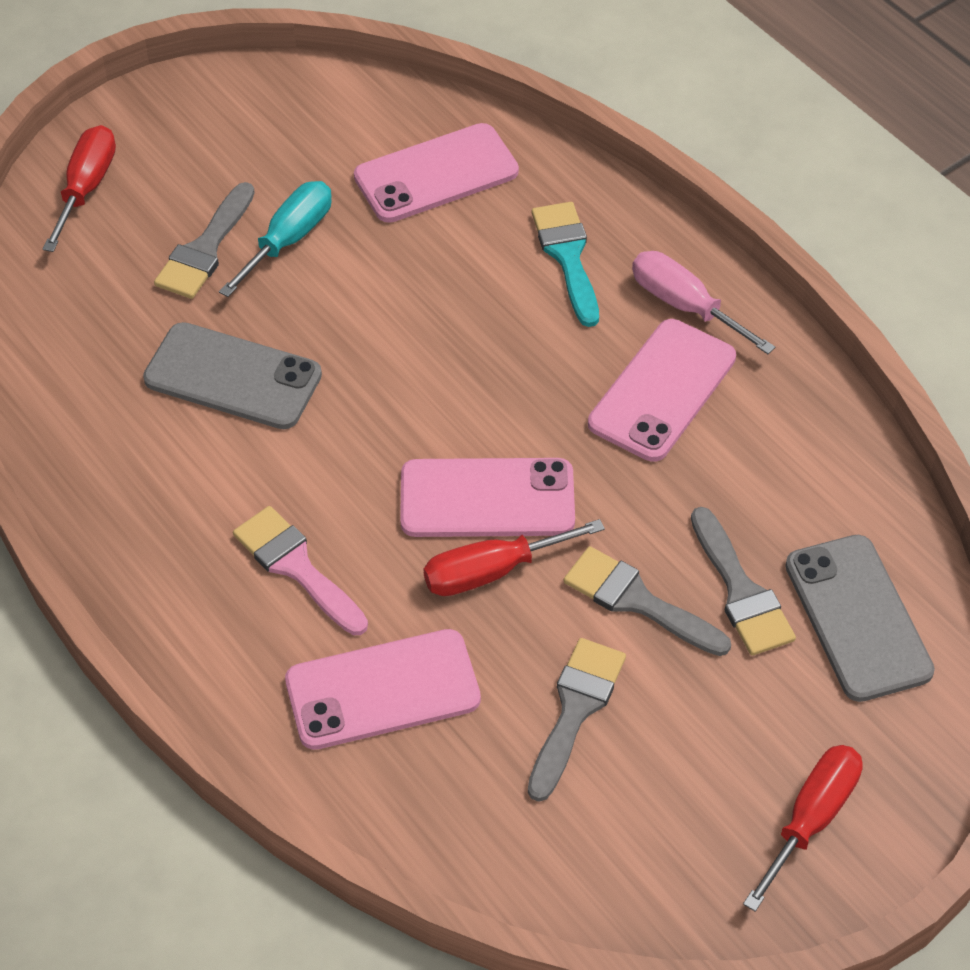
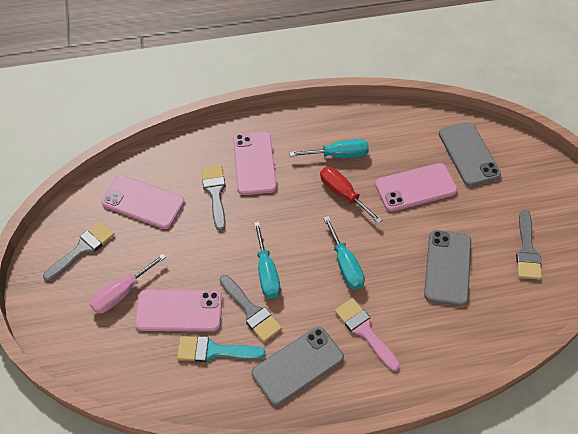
grey phone: 2 -> 3
red screwdriver: 3 -> 1
turquoise screwdriver: 1 -> 3

